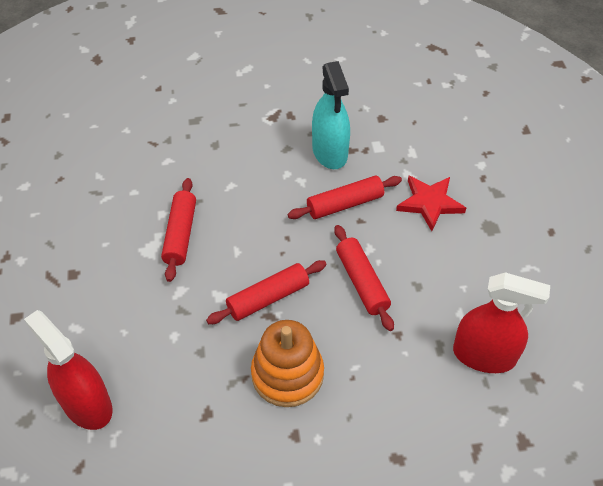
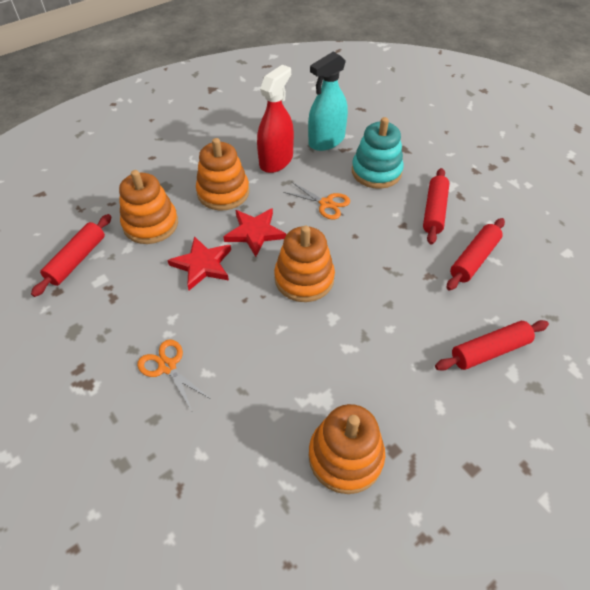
orange scissors: 0 -> 2
orange stacking toy: 1 -> 4
red spray bottle: 2 -> 1
red star: 1 -> 2
turquoise stacking toy: 0 -> 1

